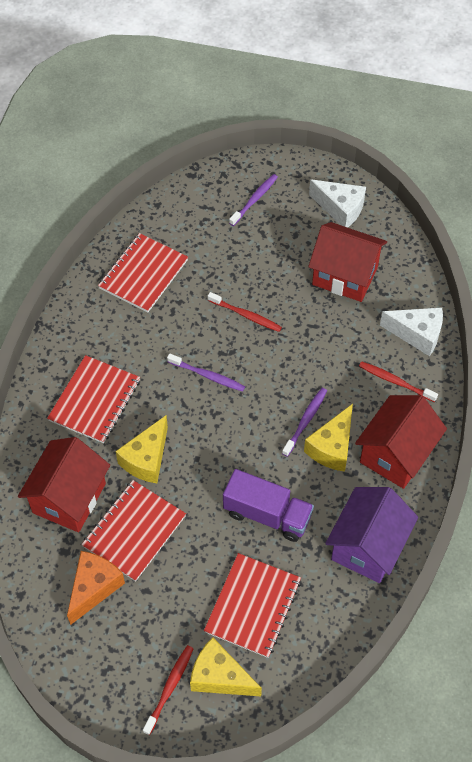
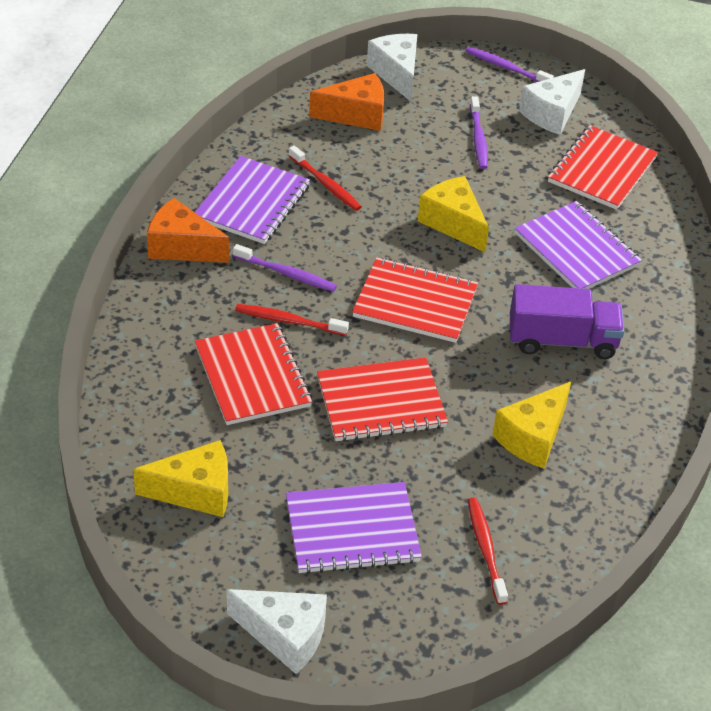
orange cheese: 1 -> 2
purple house: 1 -> 0
purple notebook: 0 -> 3
red house: 3 -> 0
white cheese: 2 -> 3

